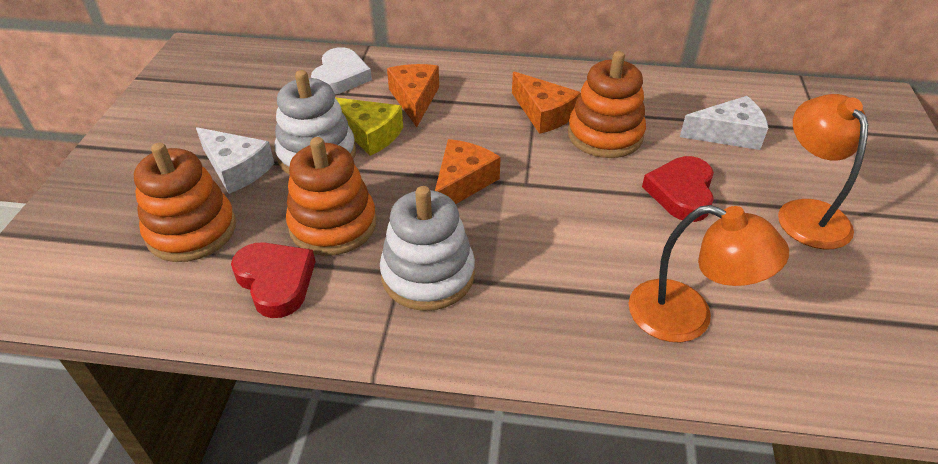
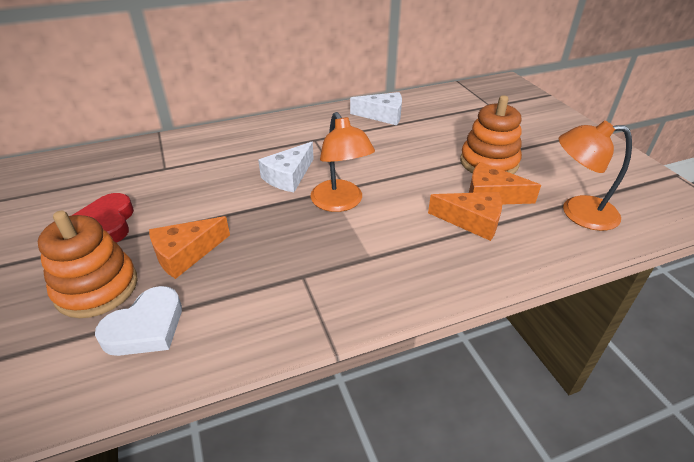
orange stacking toy: 3 -> 2
red heart: 2 -> 1
white stacking toy: 2 -> 0
yellow cheese: 1 -> 0

